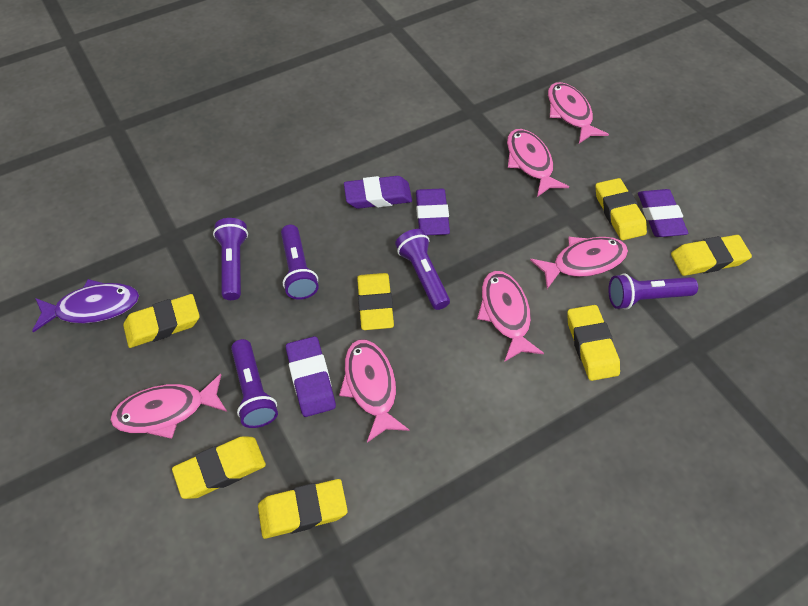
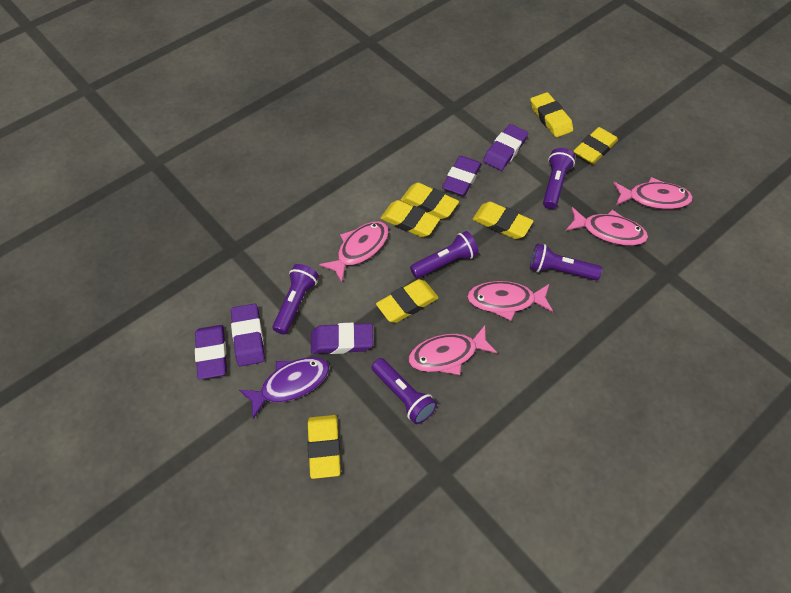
pink fish: 6 -> 5
purple eraser: 4 -> 5

